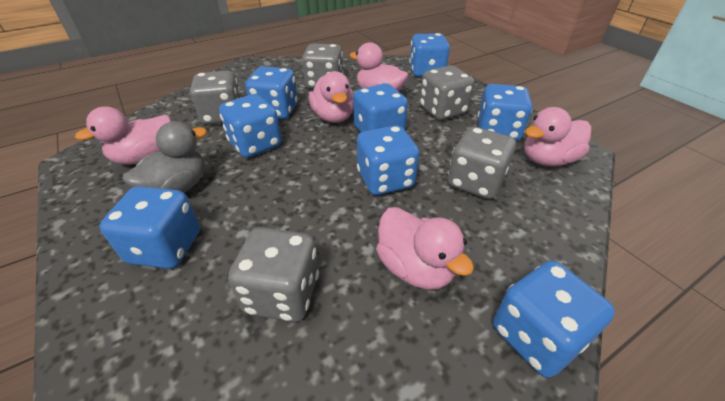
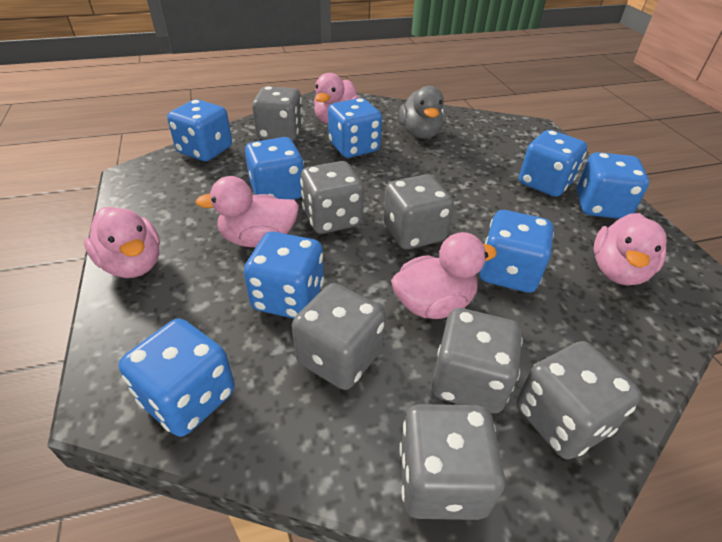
grey dice: 5 -> 7

